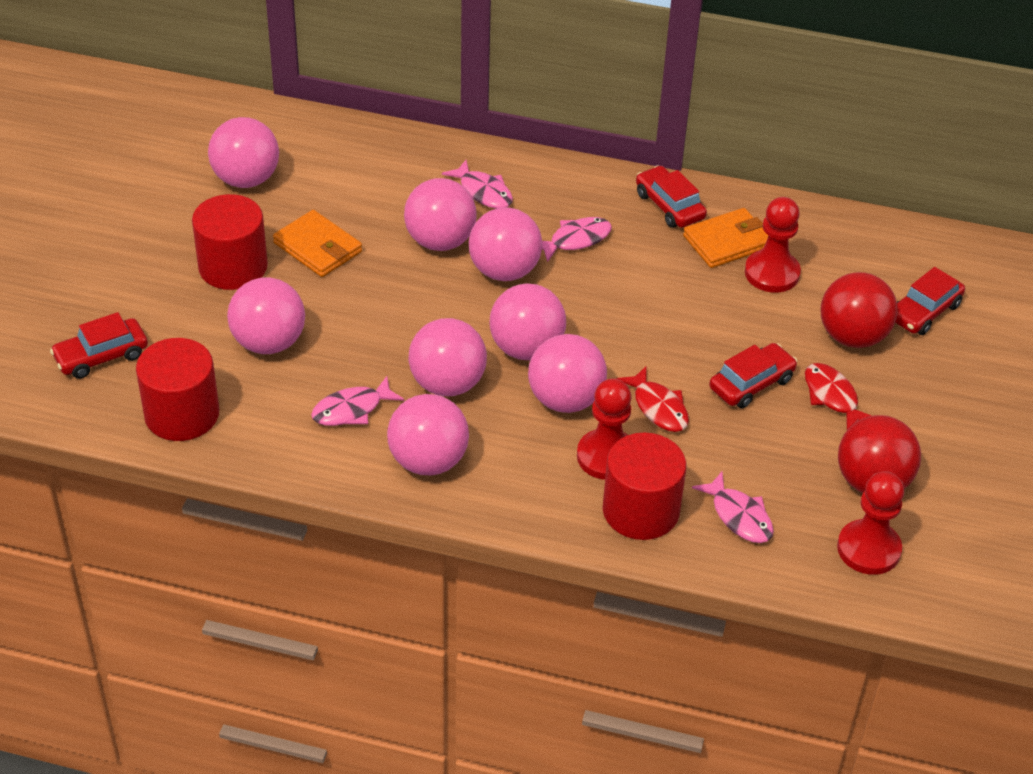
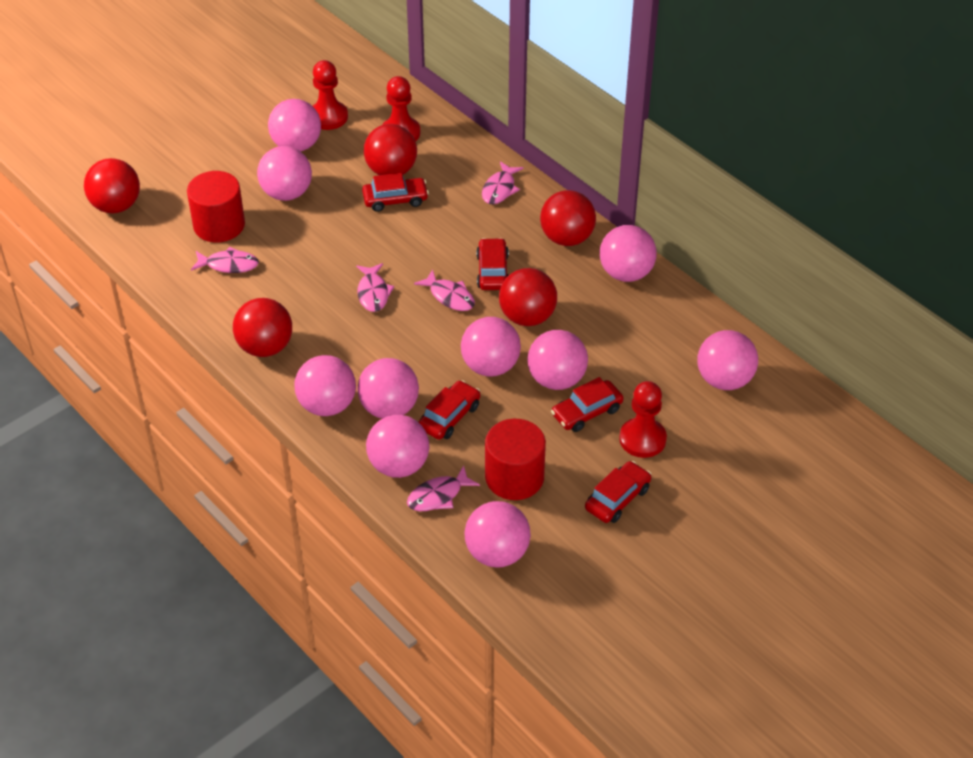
orange wallet: 2 -> 0
pink ball: 8 -> 10
pink fish: 4 -> 5
red ball: 2 -> 5
red car: 4 -> 5
red cylinder: 3 -> 2
red fish: 2 -> 0

